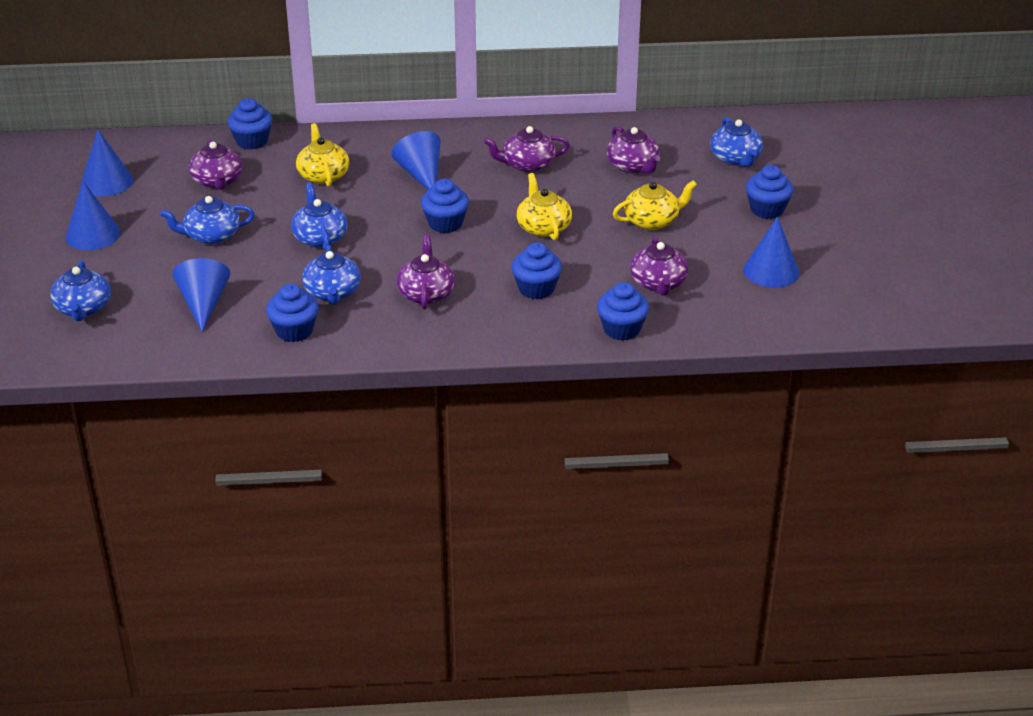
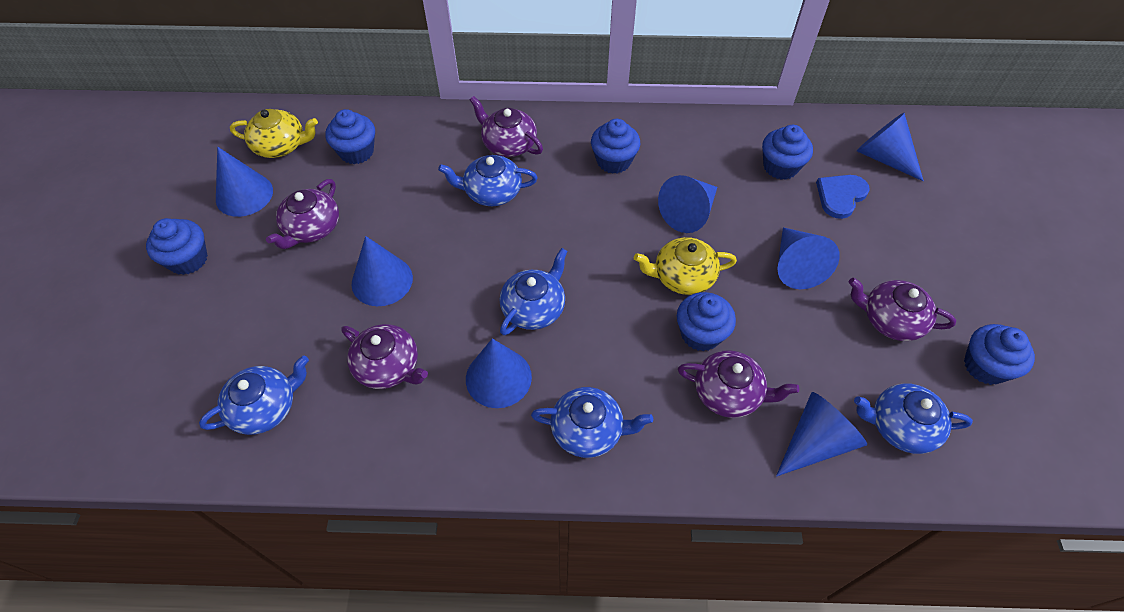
blue cone: 5 -> 7
blue heart: 0 -> 1
yellow teapot: 3 -> 2

